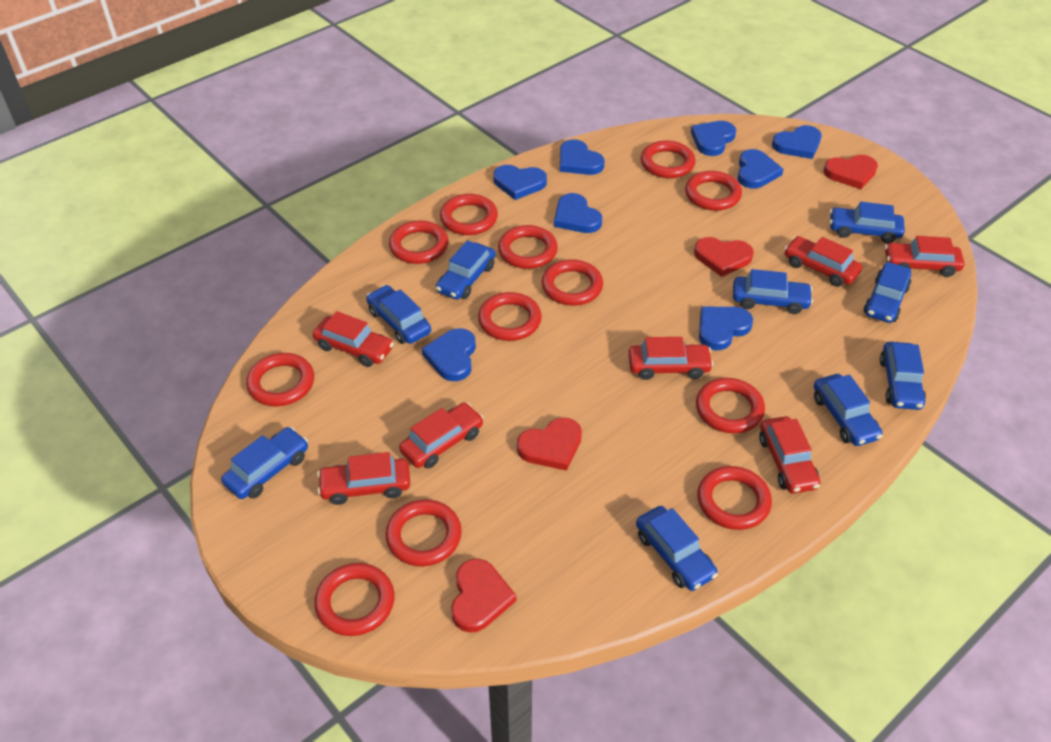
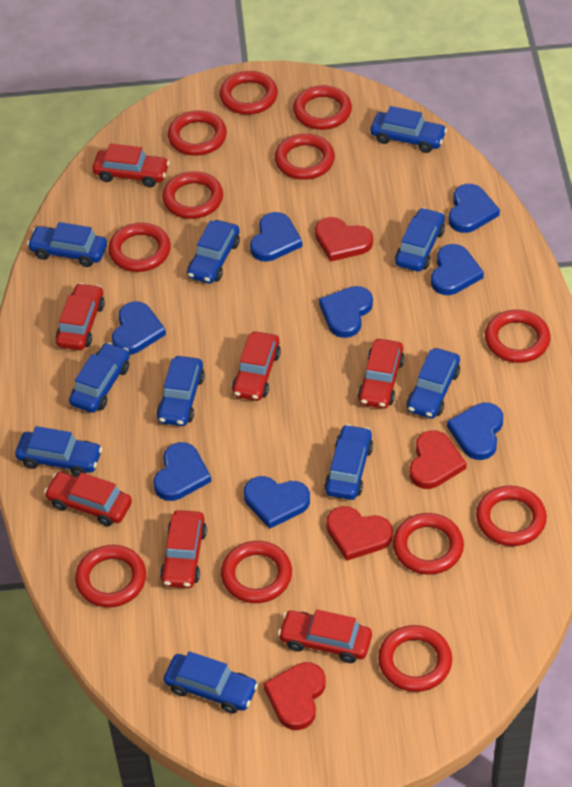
blue car: 9 -> 10

